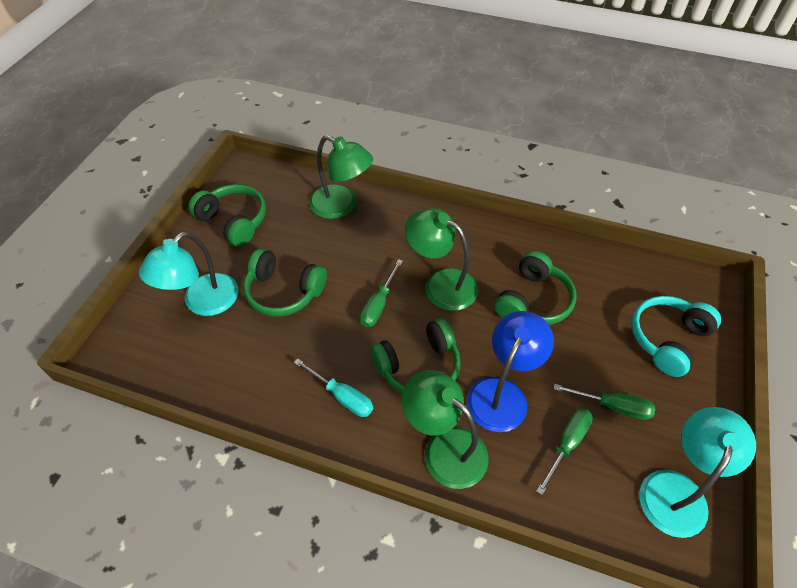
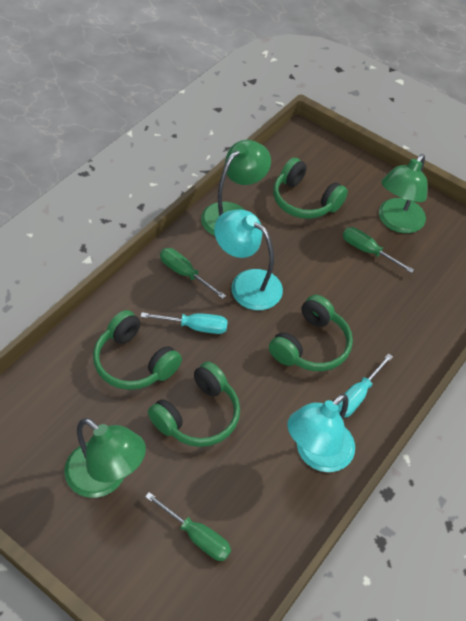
blue lamp: 1 -> 0
turquoise headphones: 1 -> 0
turquoise screwdriver: 1 -> 2

